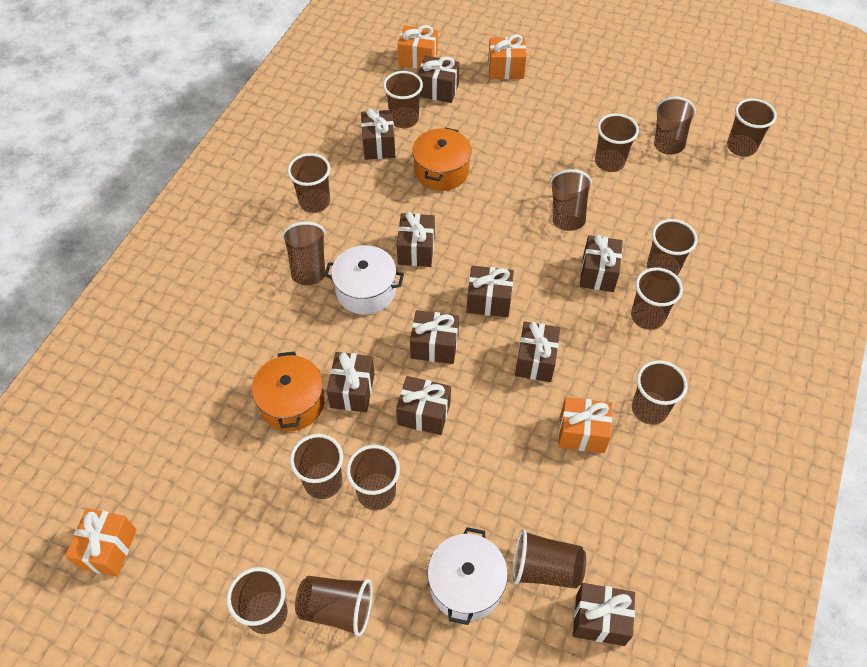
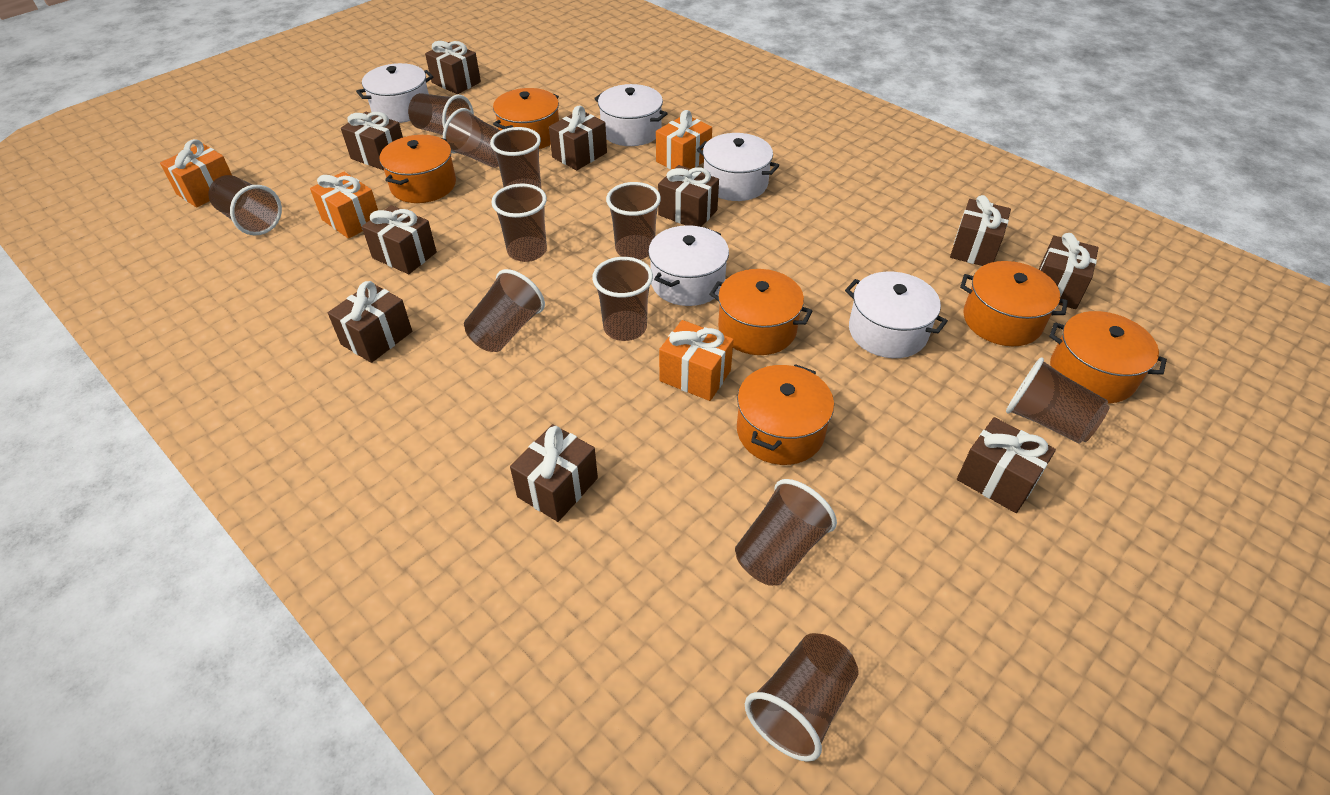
brown cup: 15 -> 11
orange pot: 2 -> 6
white pot: 2 -> 5

